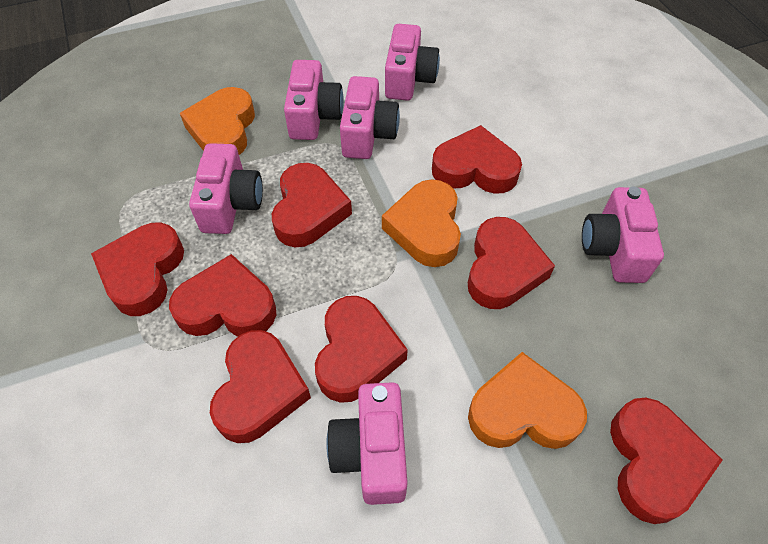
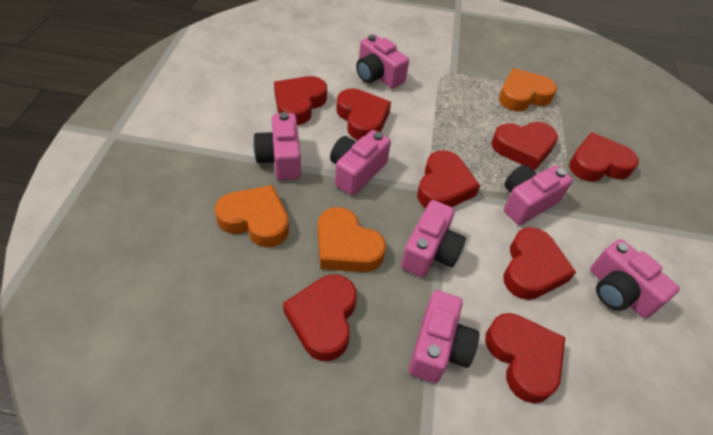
pink camera: 6 -> 7

